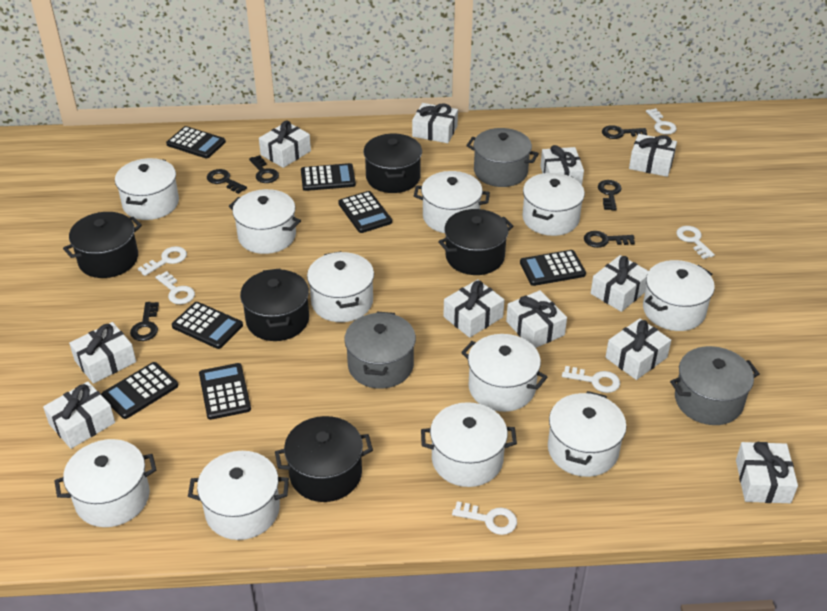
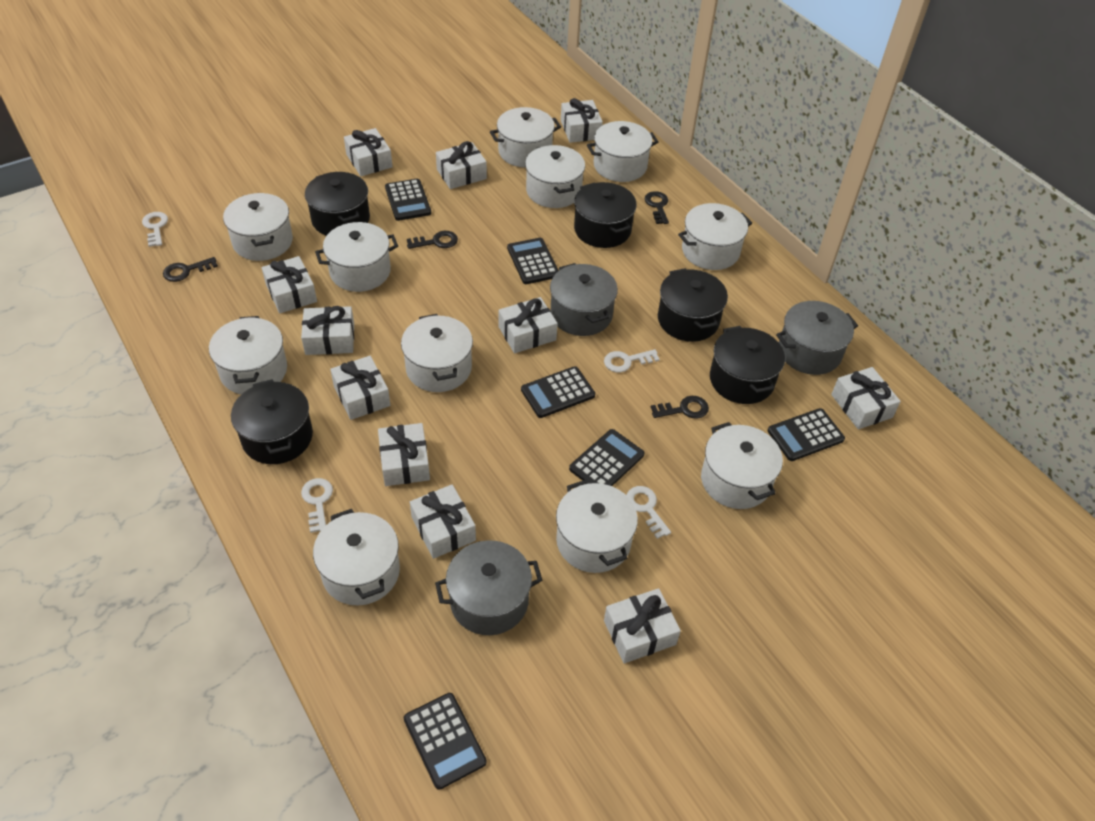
black calculator: 7 -> 6
black key: 6 -> 4
white key: 6 -> 4

